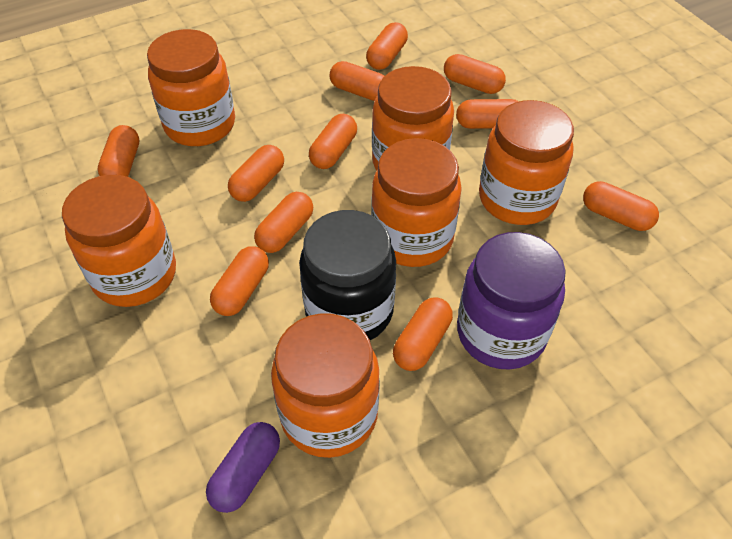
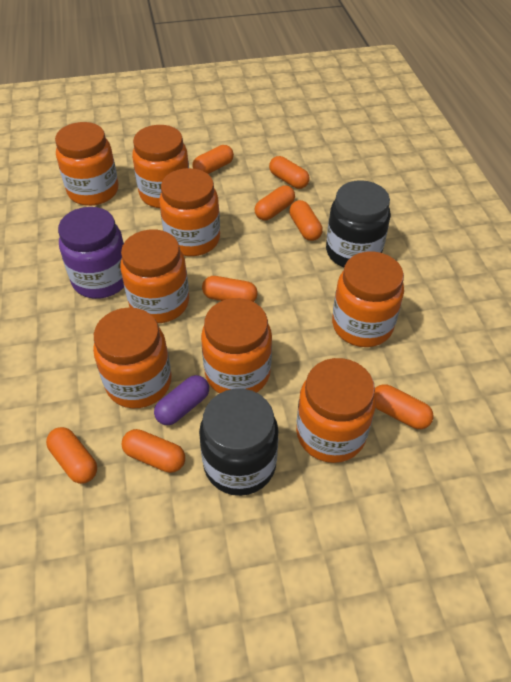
black jar: 1 -> 2
orange capsule: 11 -> 8
orange jar: 6 -> 8

